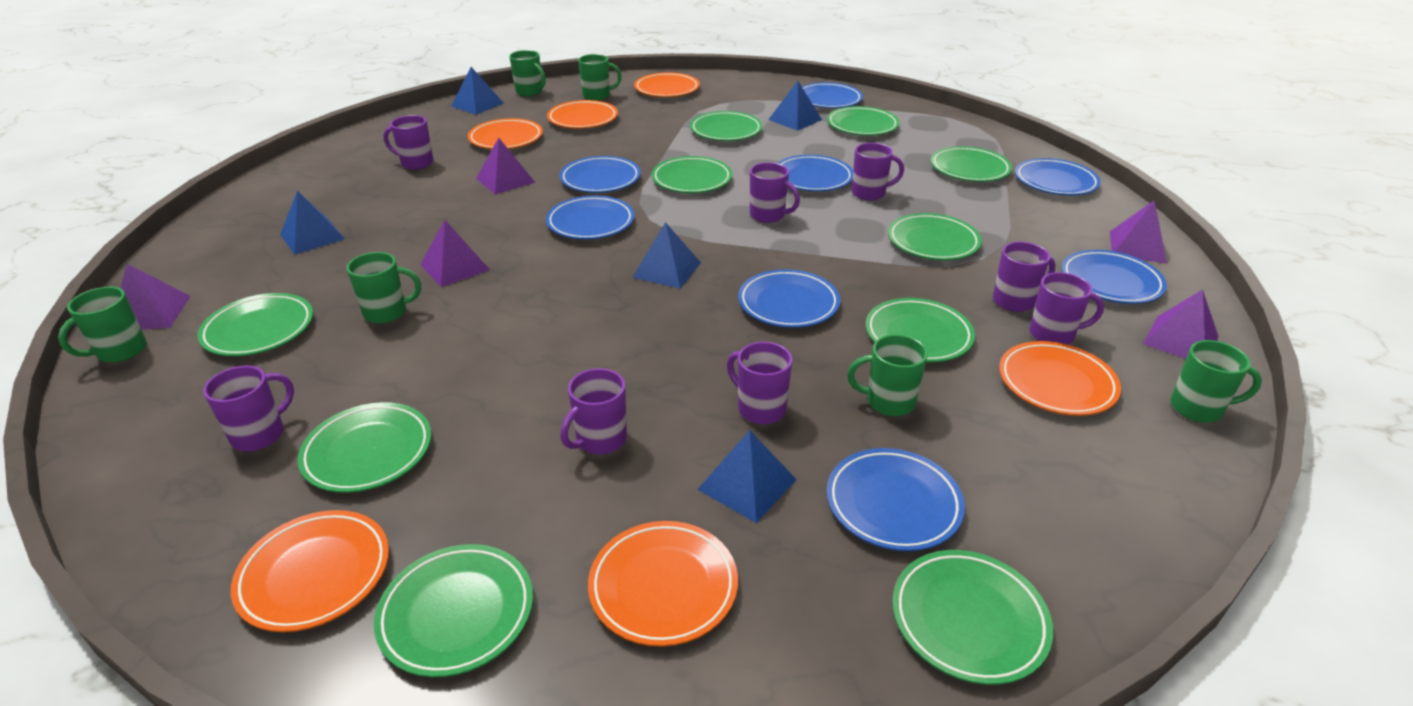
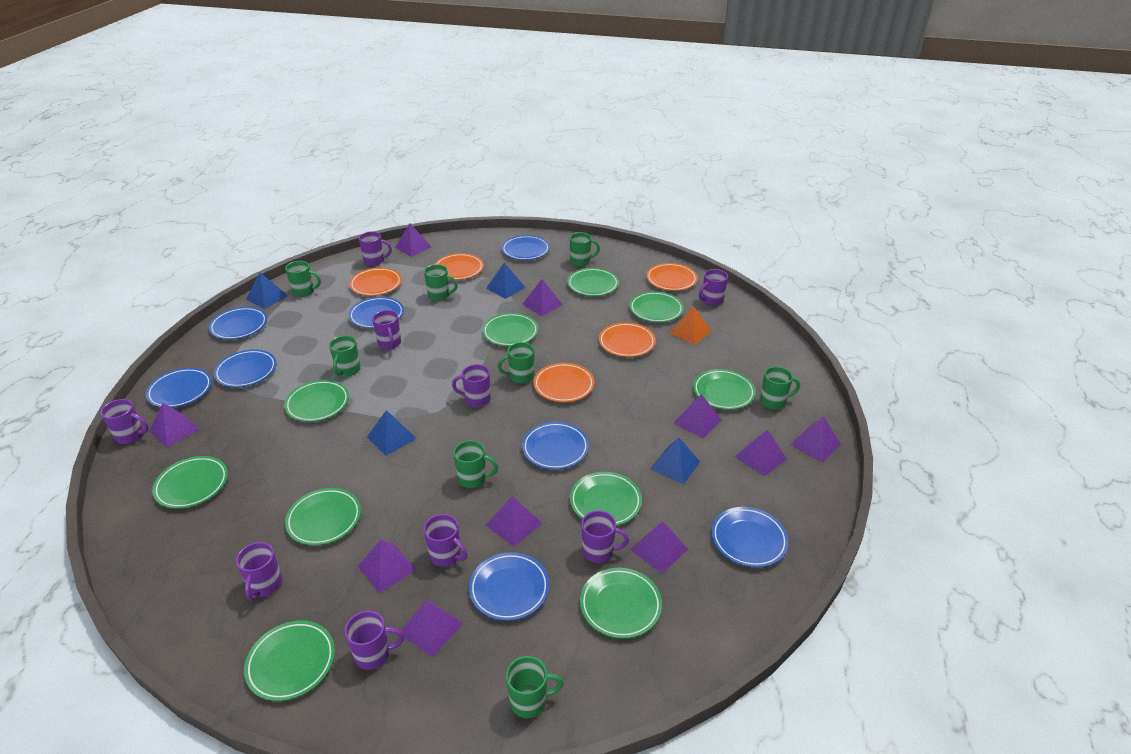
blue pyramid: 5 -> 4
green mug: 6 -> 8
orange plate: 6 -> 5
orange pyramid: 0 -> 1
purple mug: 8 -> 9
purple pyramid: 5 -> 10

